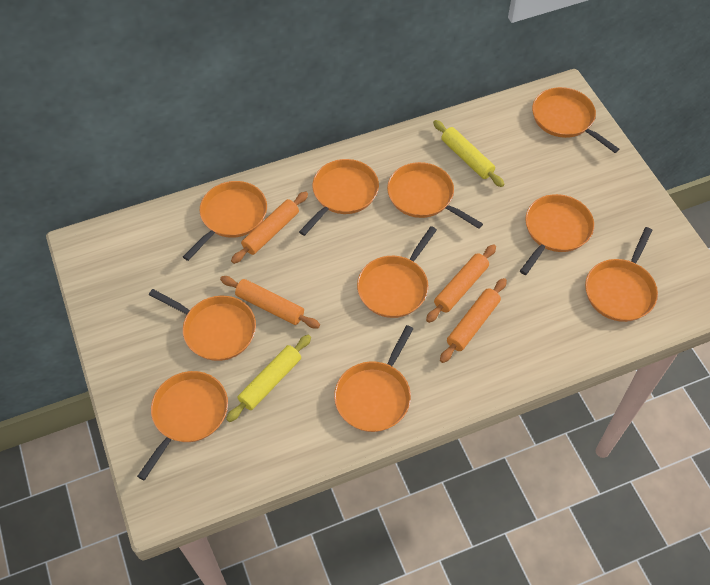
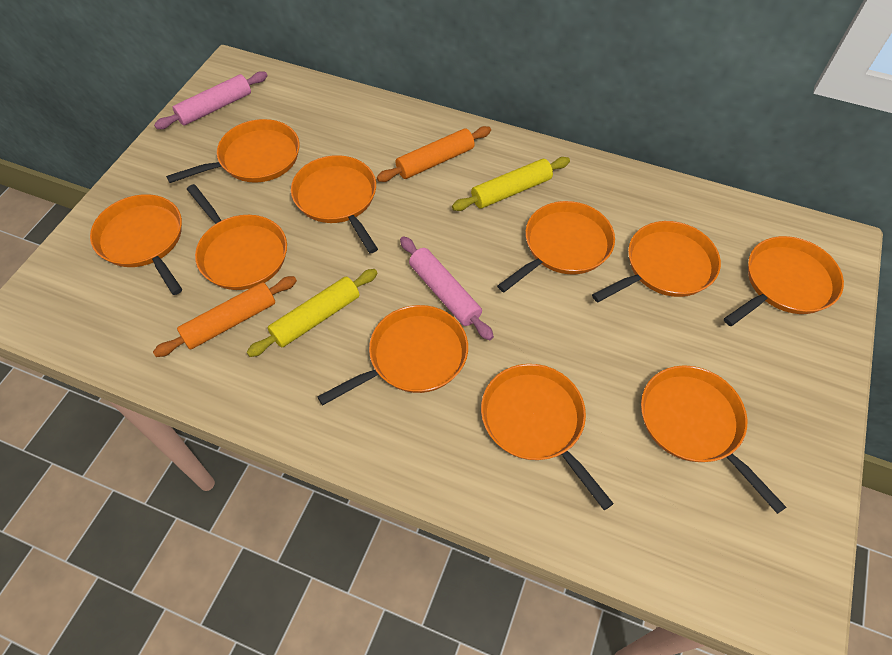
orange rolling pin: 4 -> 2
pink rolling pin: 0 -> 2

